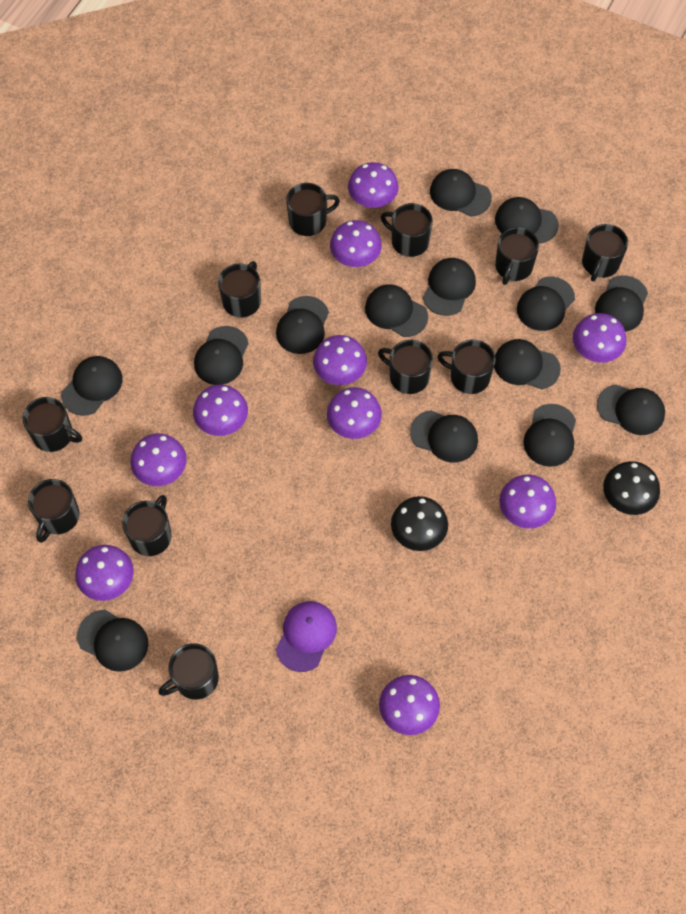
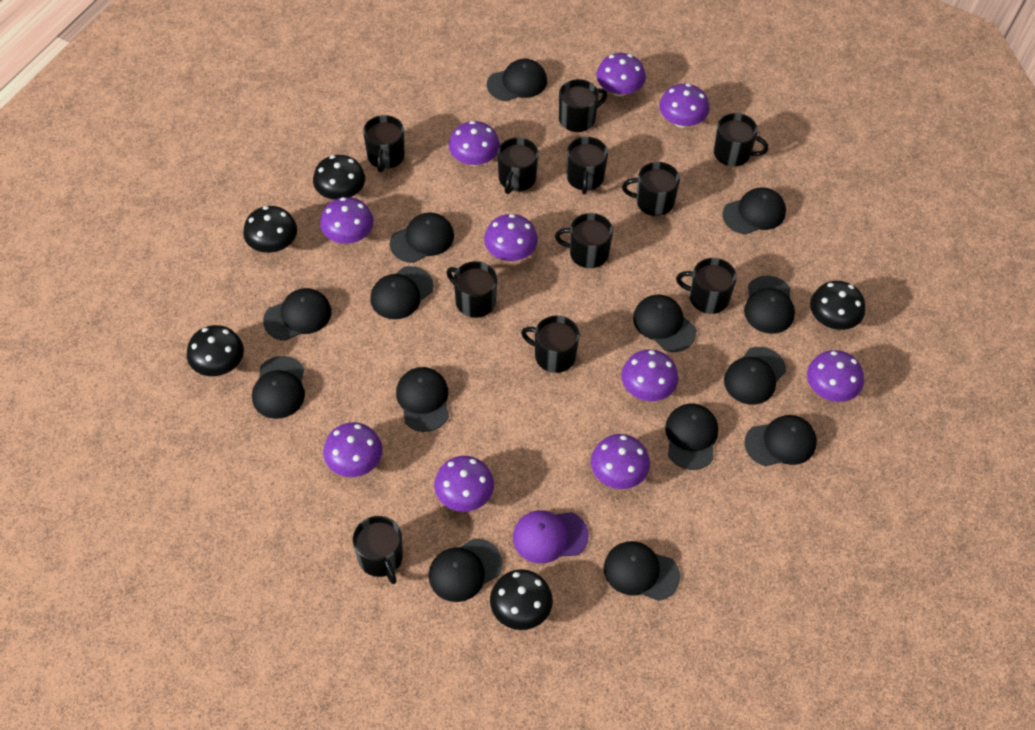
black mushroom: 2 -> 5

